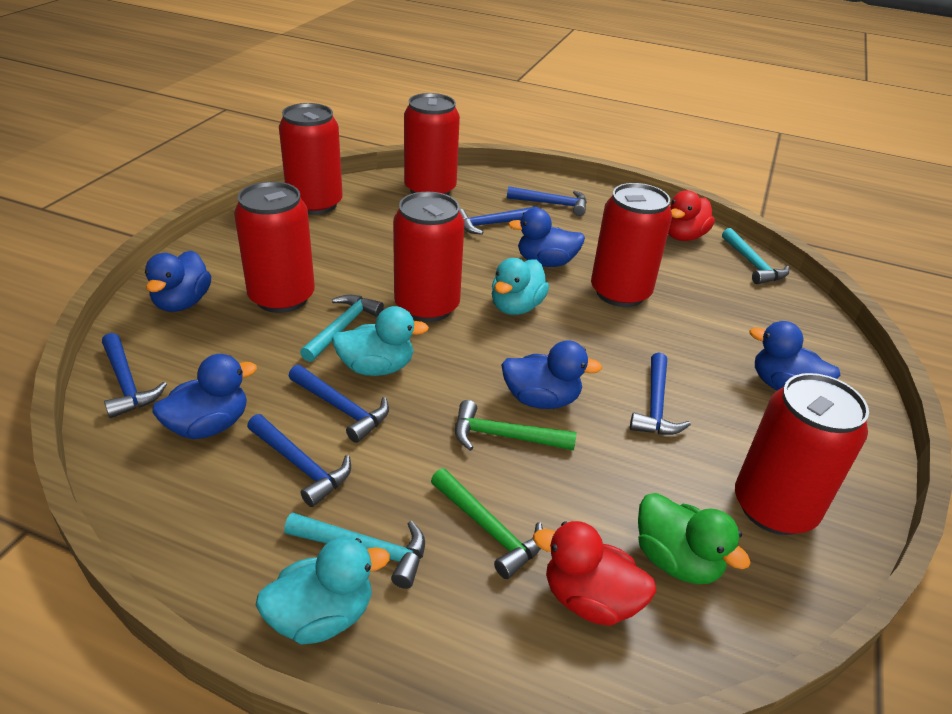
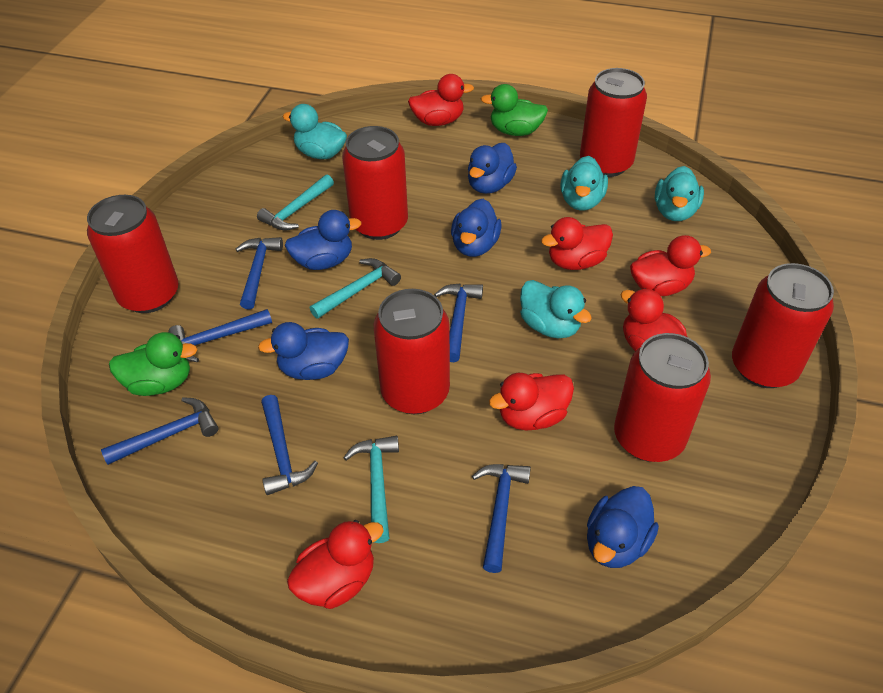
green duck: 1 -> 2
green hammer: 2 -> 0
red duck: 2 -> 6
turquoise duck: 3 -> 4

